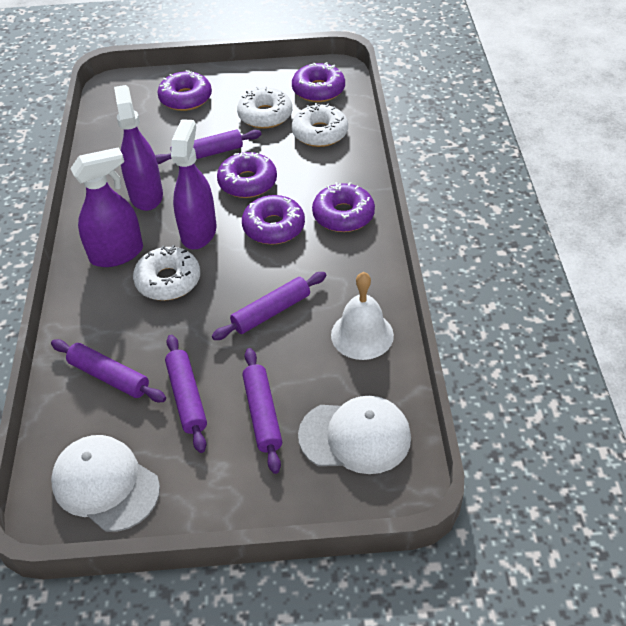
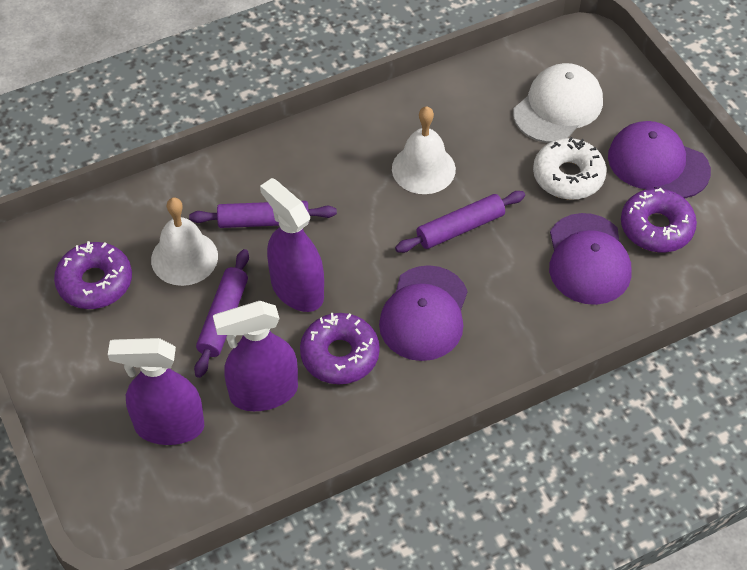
purple cap: 0 -> 3
purple donut: 5 -> 3
purple rolling pin: 5 -> 3
white bell: 1 -> 2
white cap: 2 -> 1
white donut: 3 -> 1

